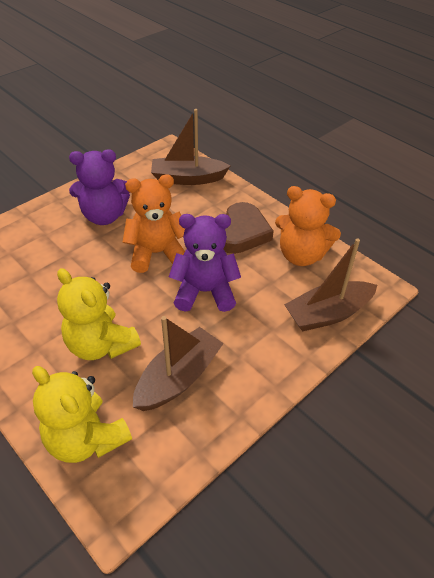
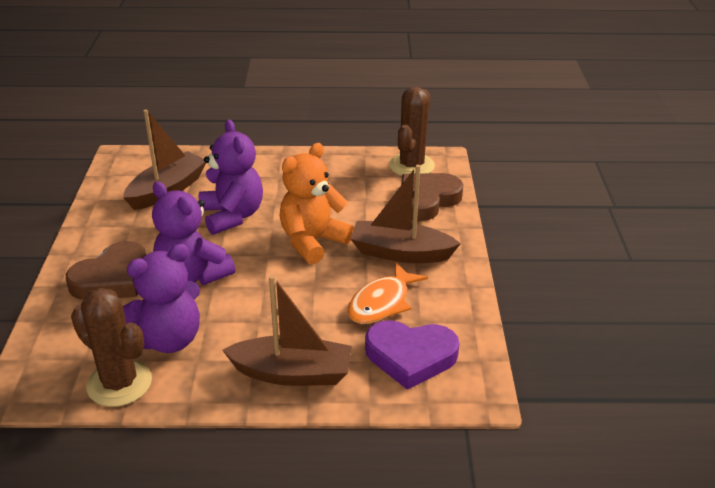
brown cactus: 0 -> 2
brown heart: 1 -> 2
orange fish: 0 -> 1
orange teddy bear: 2 -> 1
purple heart: 0 -> 1
purple teddy bear: 2 -> 3
yellow teddy bear: 2 -> 0

